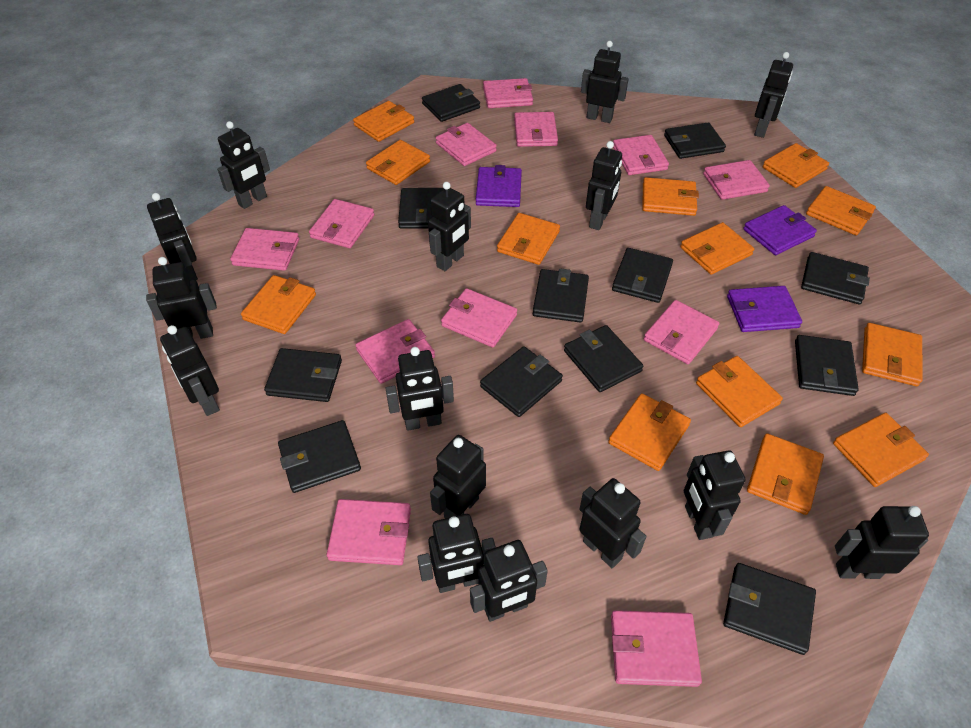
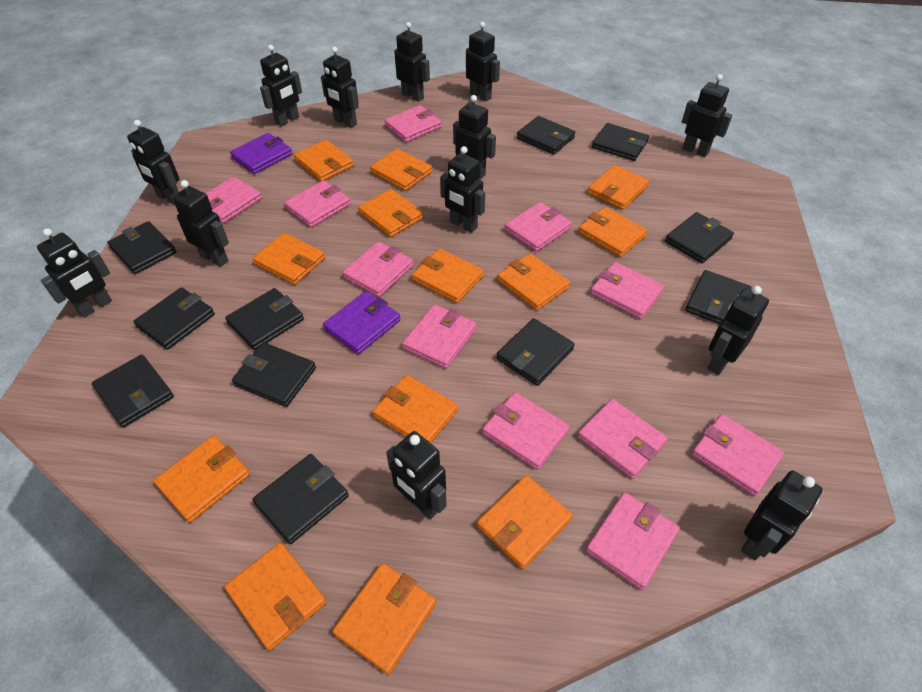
black robot: 15 -> 13
black wallet: 12 -> 11
pink wallet: 12 -> 11
purple wallet: 3 -> 2

